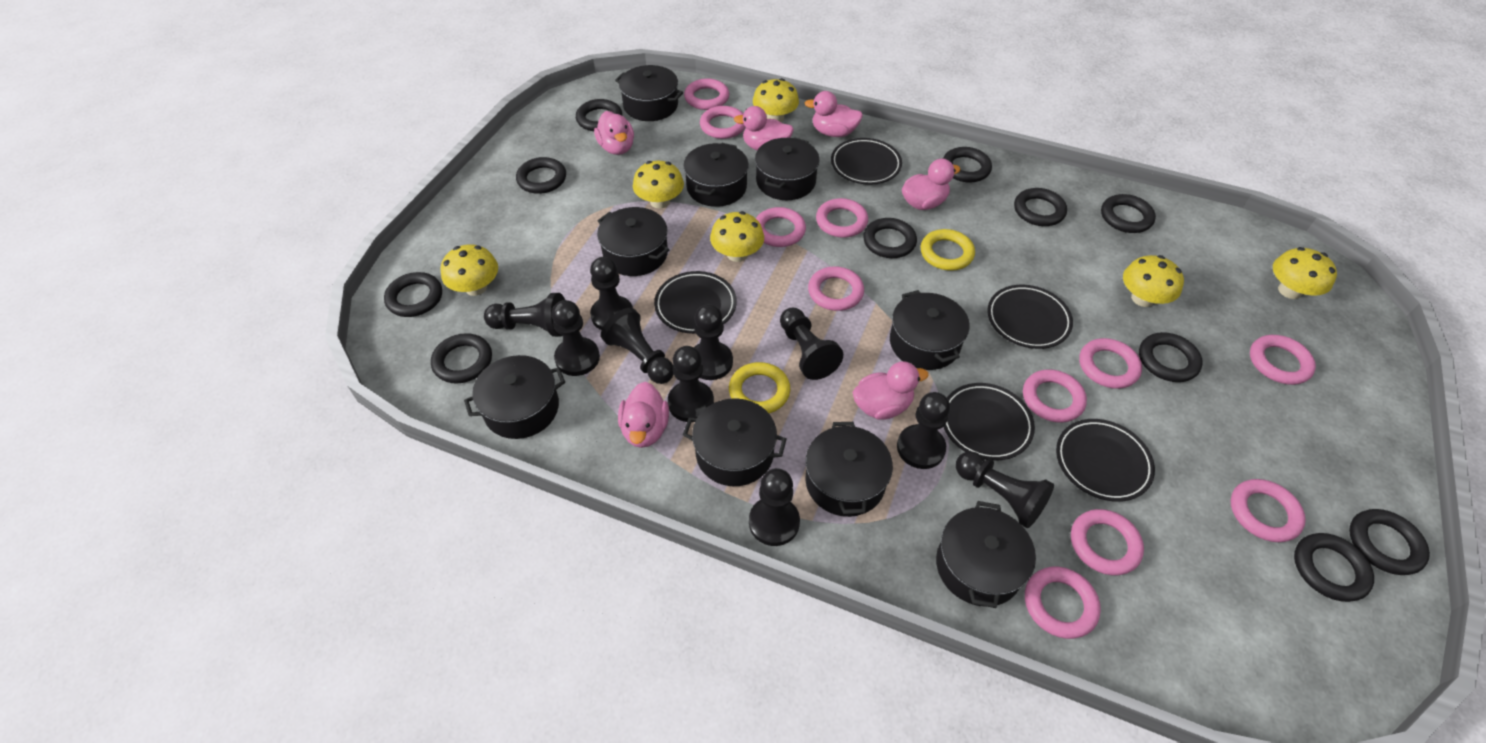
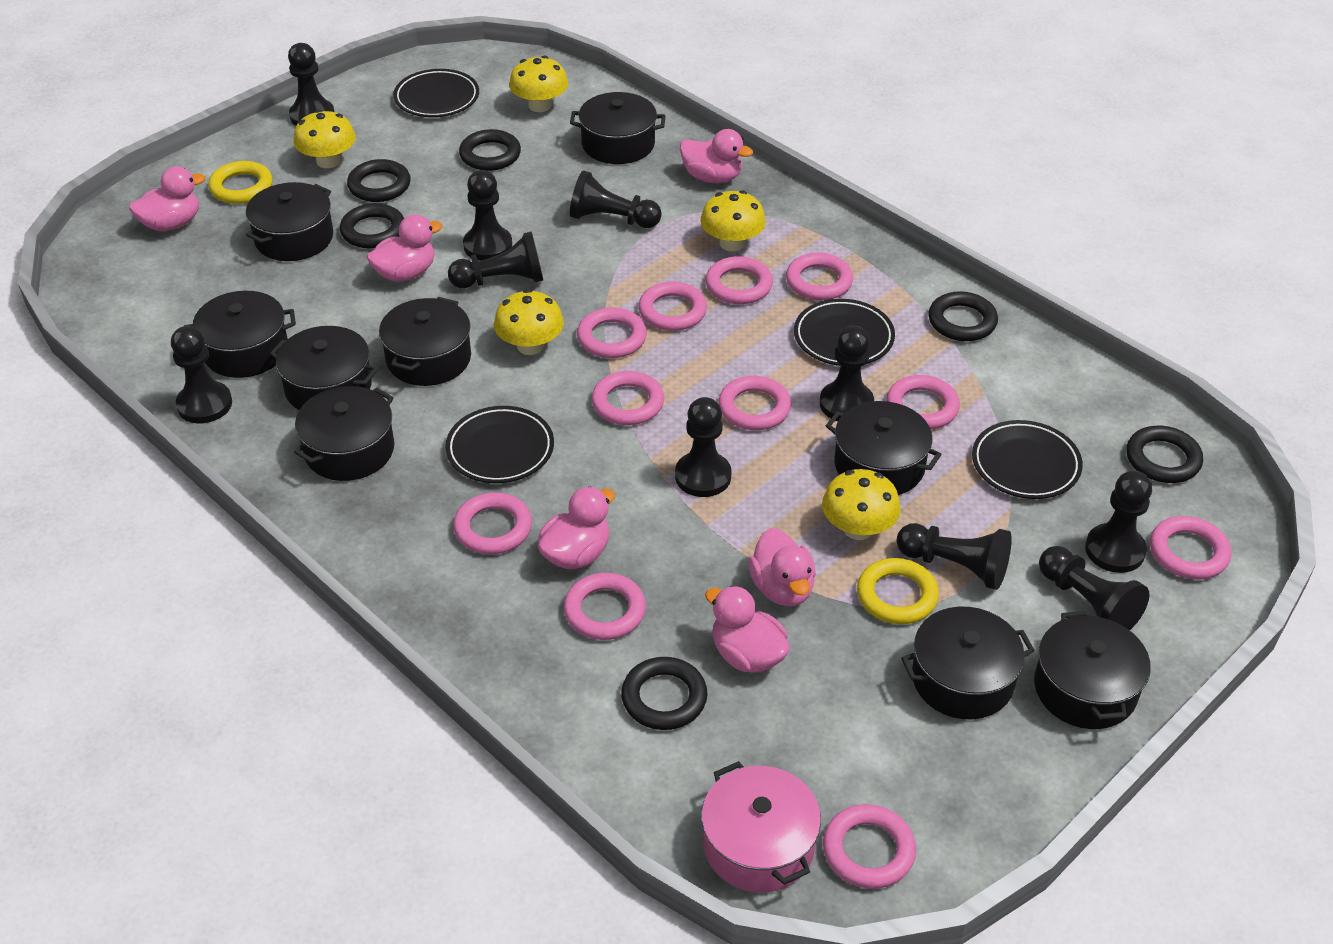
black plate: 5 -> 4
black ring: 11 -> 6
pink pot: 0 -> 1
yellow mushroom: 6 -> 5

